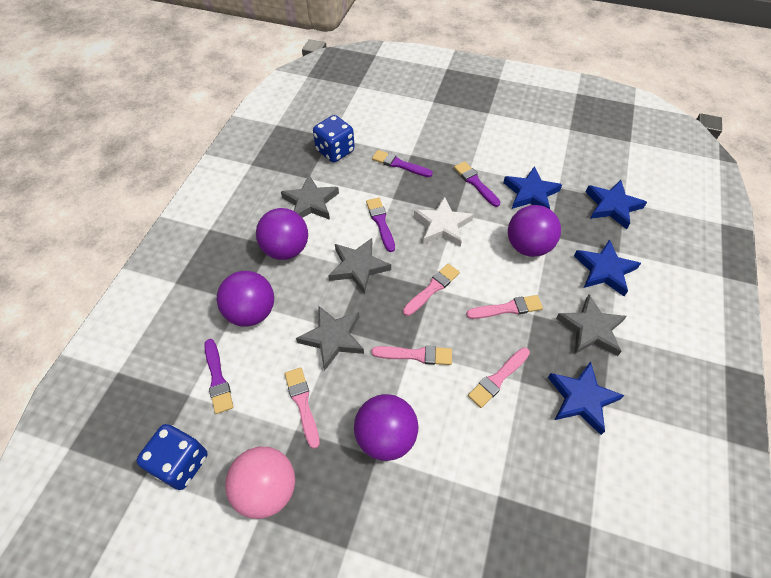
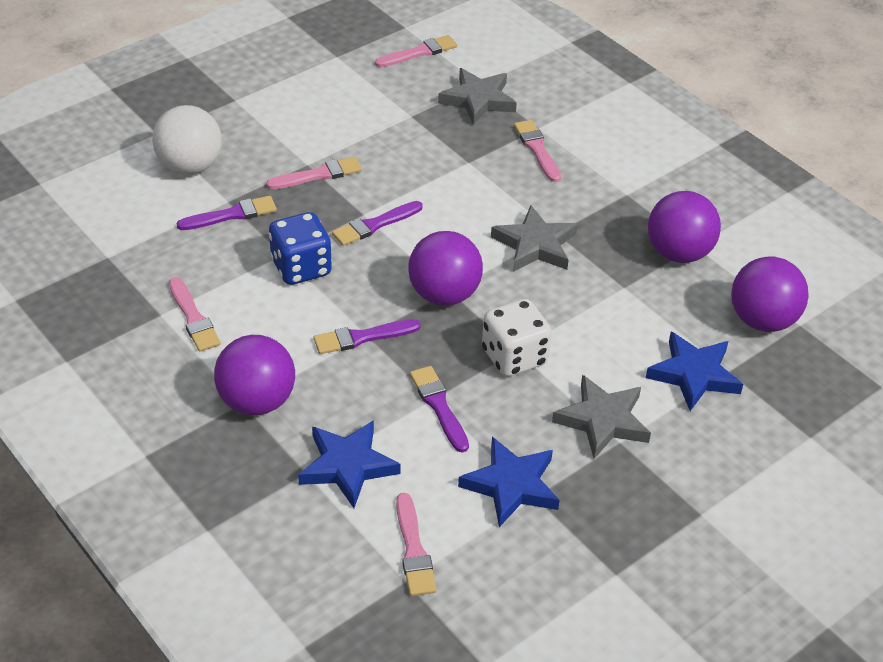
blue dice: 2 -> 1
blue star: 4 -> 3
grey star: 4 -> 3
pink ball: 1 -> 0
white ball: 0 -> 1
white dice: 0 -> 1
white star: 1 -> 0

